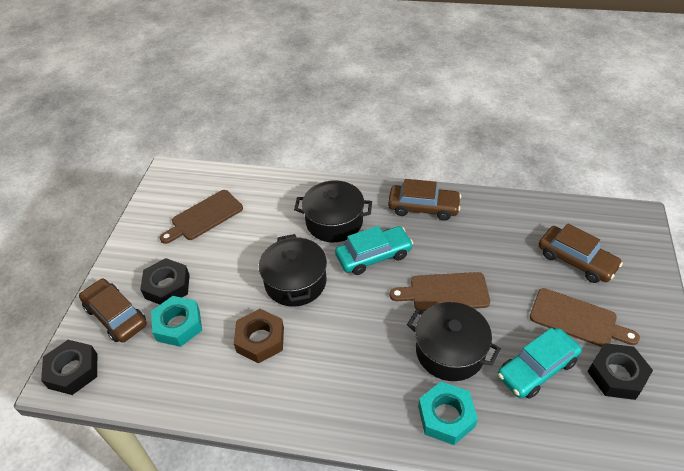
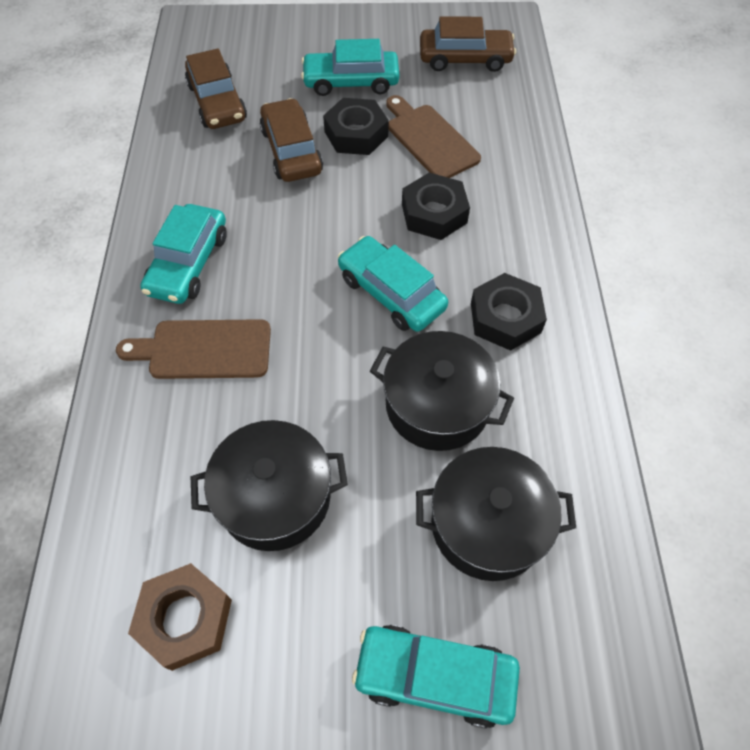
brown cutting board: 3 -> 2
turquoise car: 2 -> 4
turquoise nut: 2 -> 0

